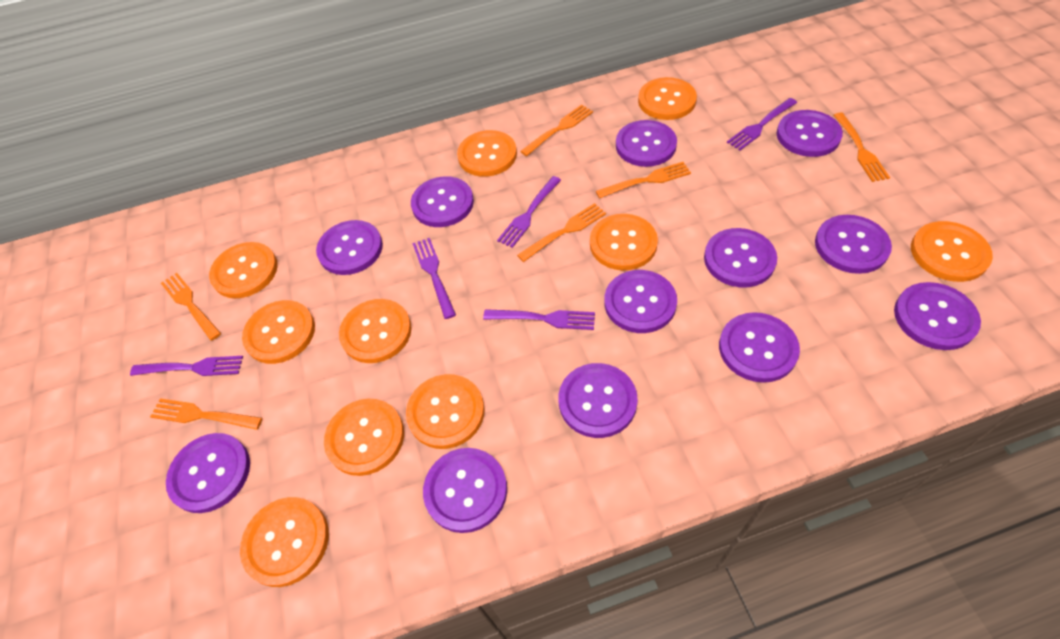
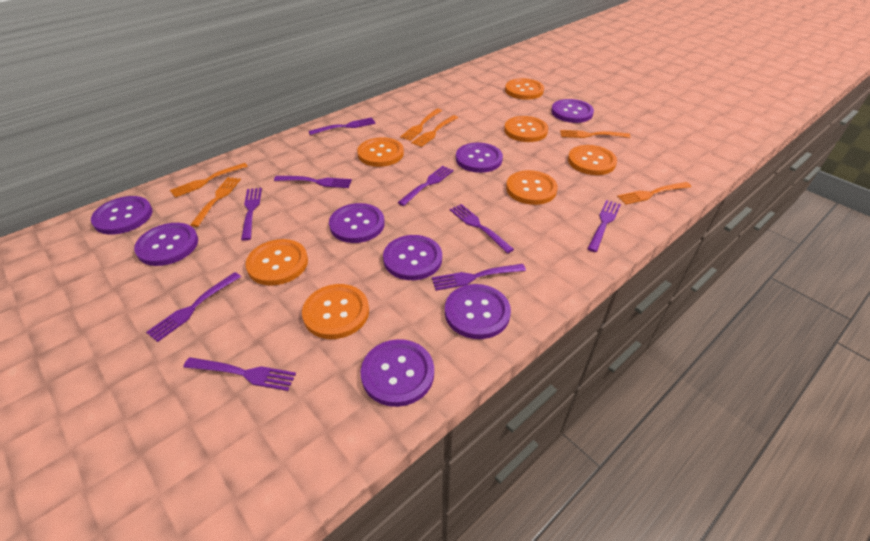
orange button: 10 -> 7
purple button: 12 -> 8
purple fork: 5 -> 9

